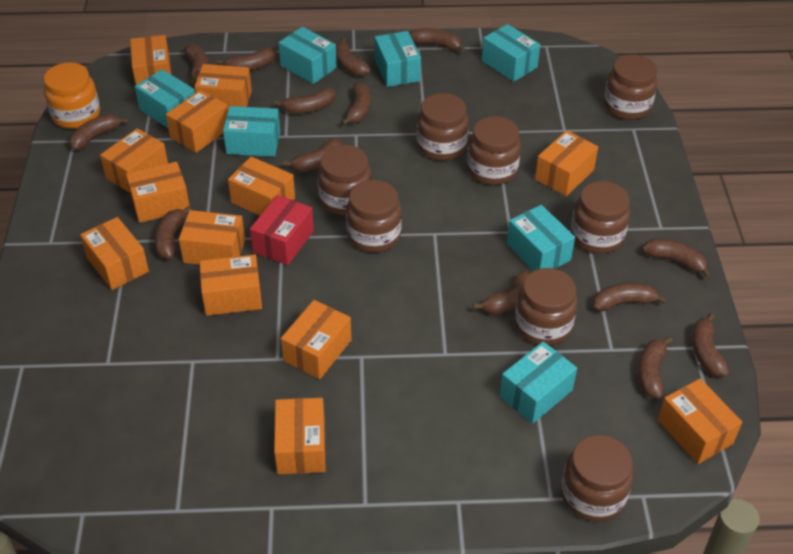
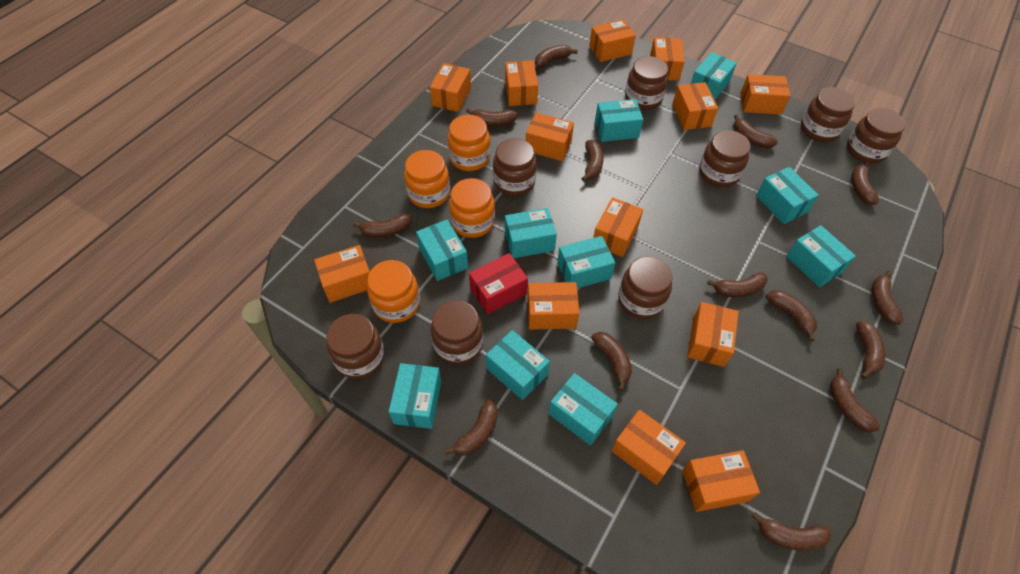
orange jar: 1 -> 4
turquoise box: 7 -> 10

